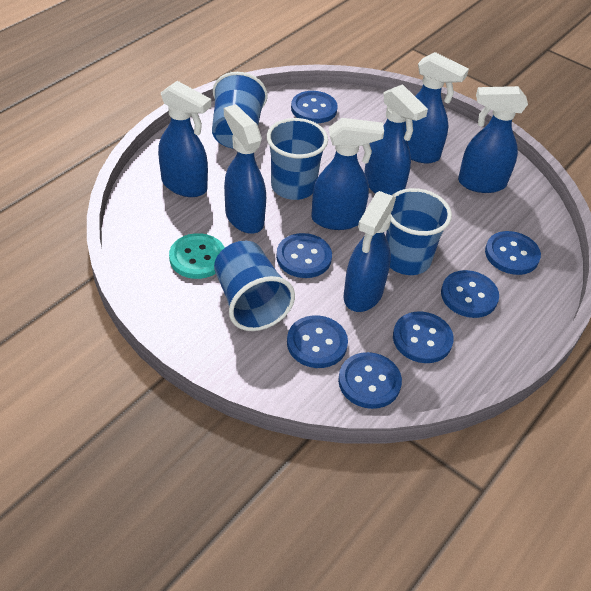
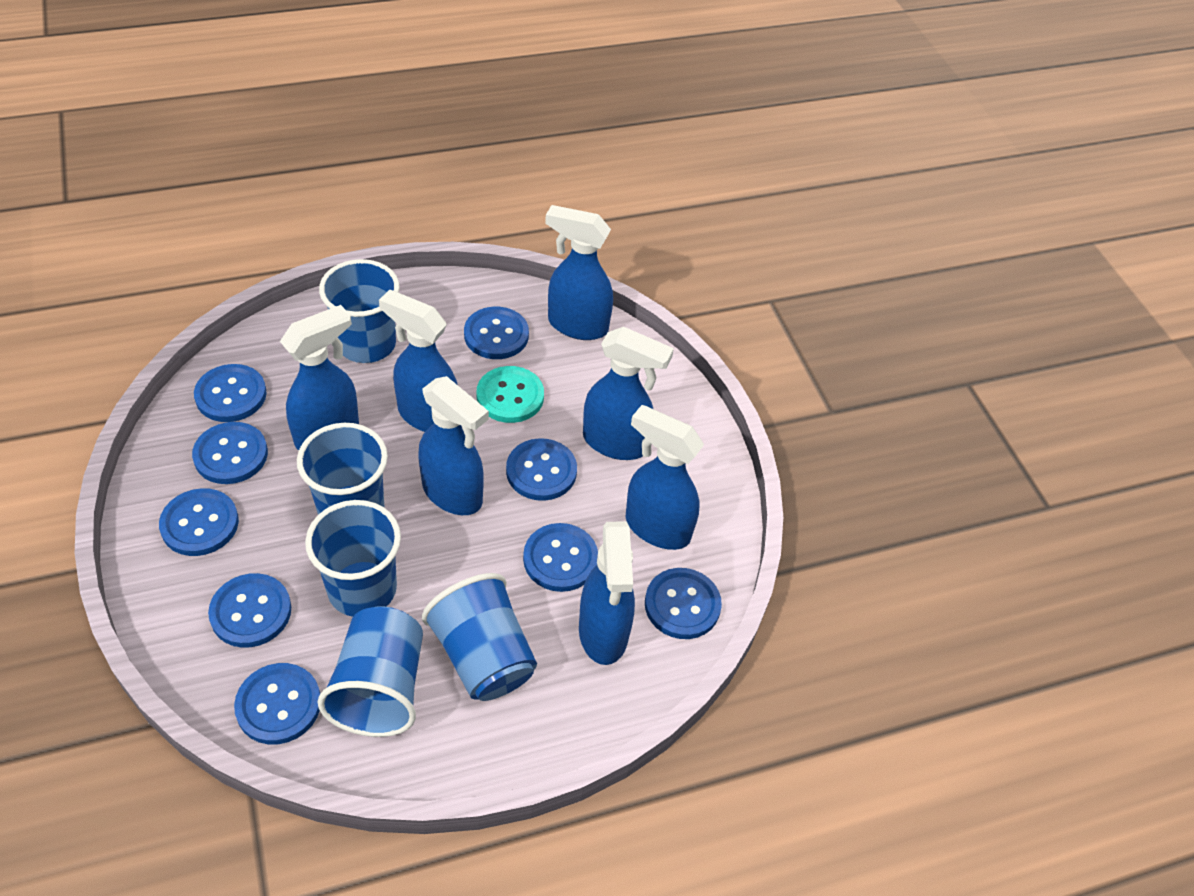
blue button: 7 -> 9
blue cup: 4 -> 5

